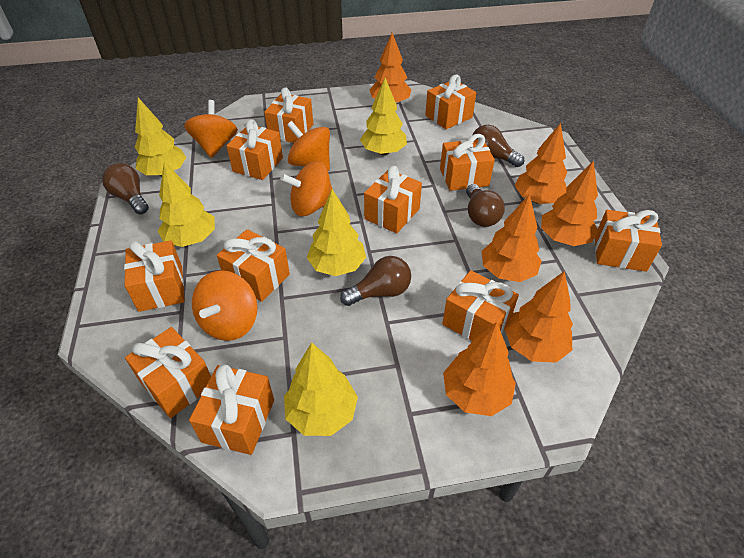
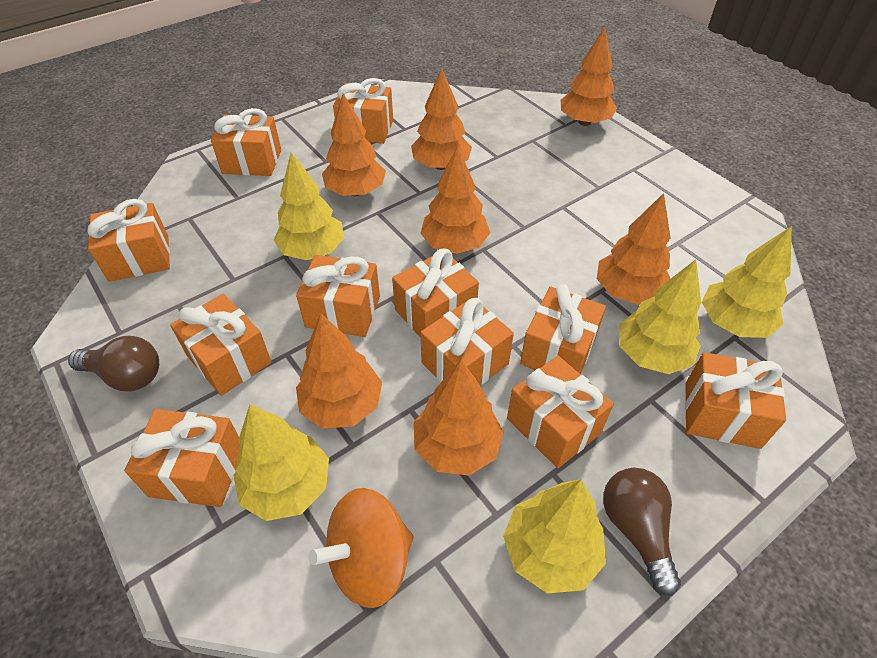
brown light bulb: 4 -> 2
orange spinning top: 4 -> 1
orange tree: 6 -> 7

